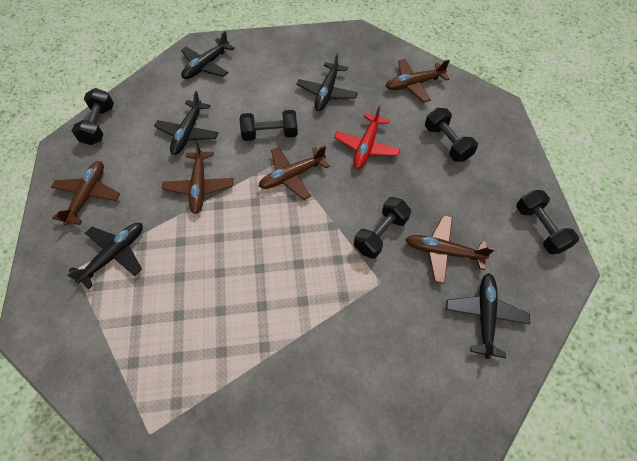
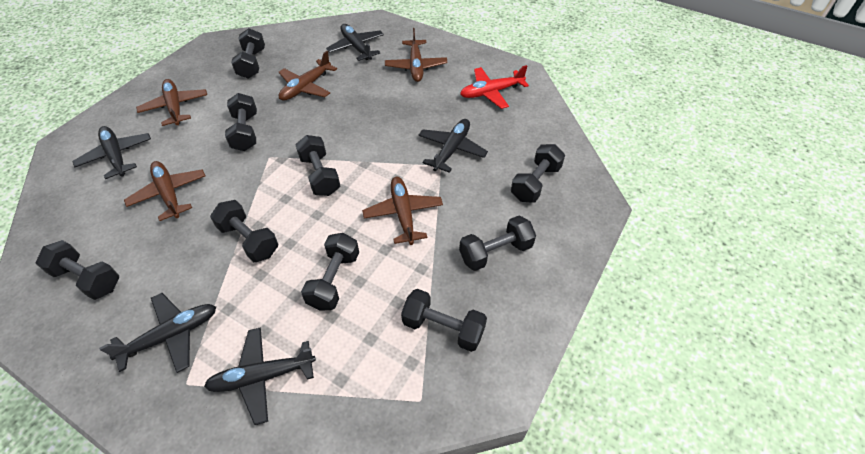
black dumbbell: 5 -> 9

